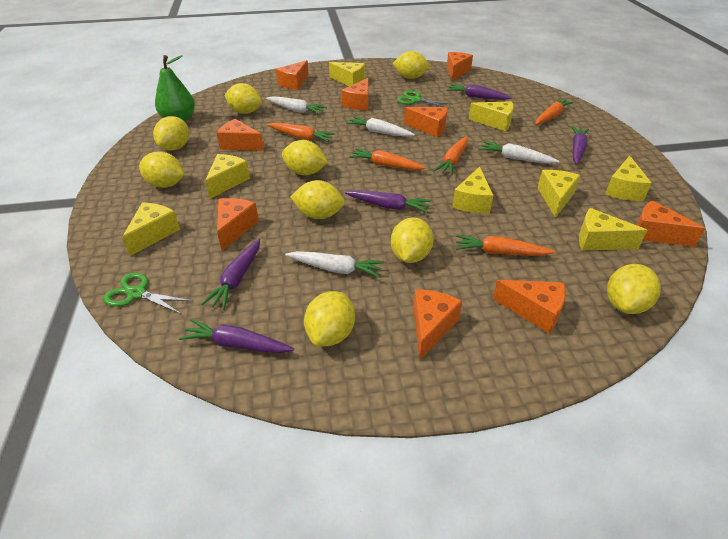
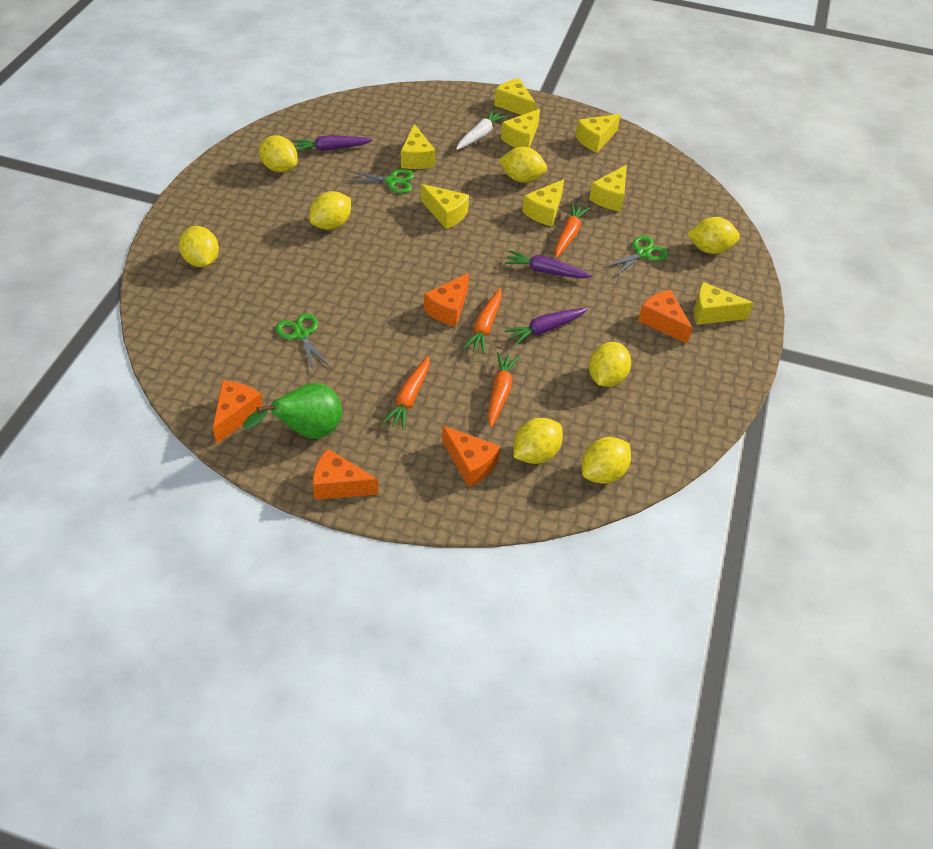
green scissors: 2 -> 3
orange carrot: 5 -> 4
orange cheese: 9 -> 5
purple carrot: 5 -> 3
white carrot: 4 -> 1
yellow lemon: 9 -> 8

